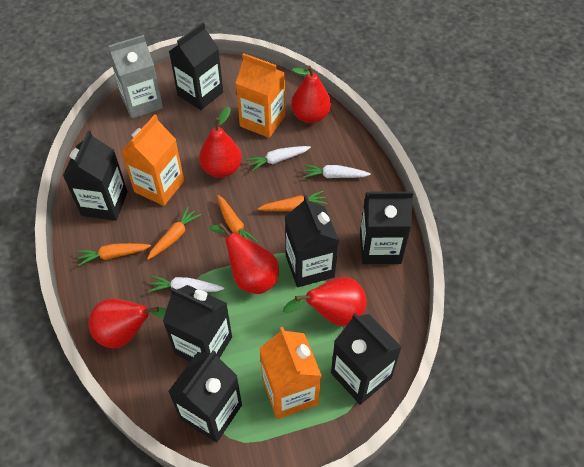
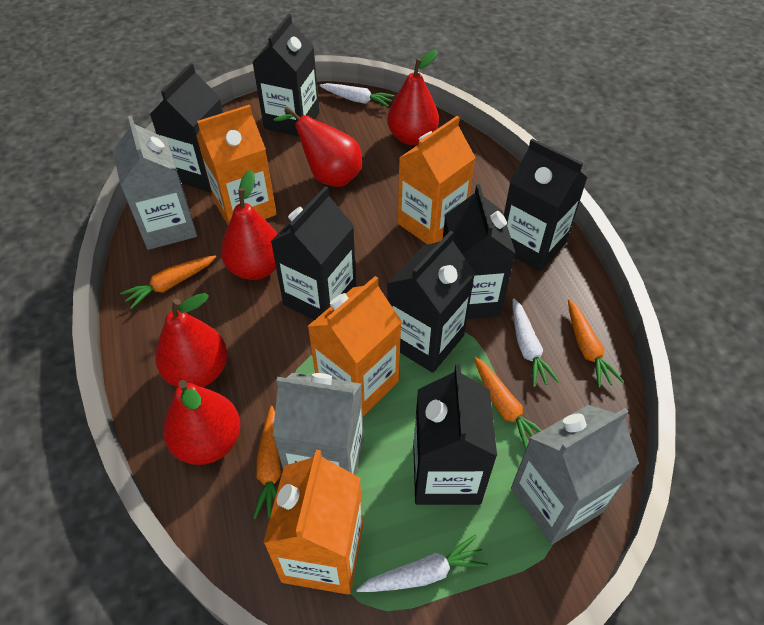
grey carton: 1 -> 3
orange carton: 3 -> 4

